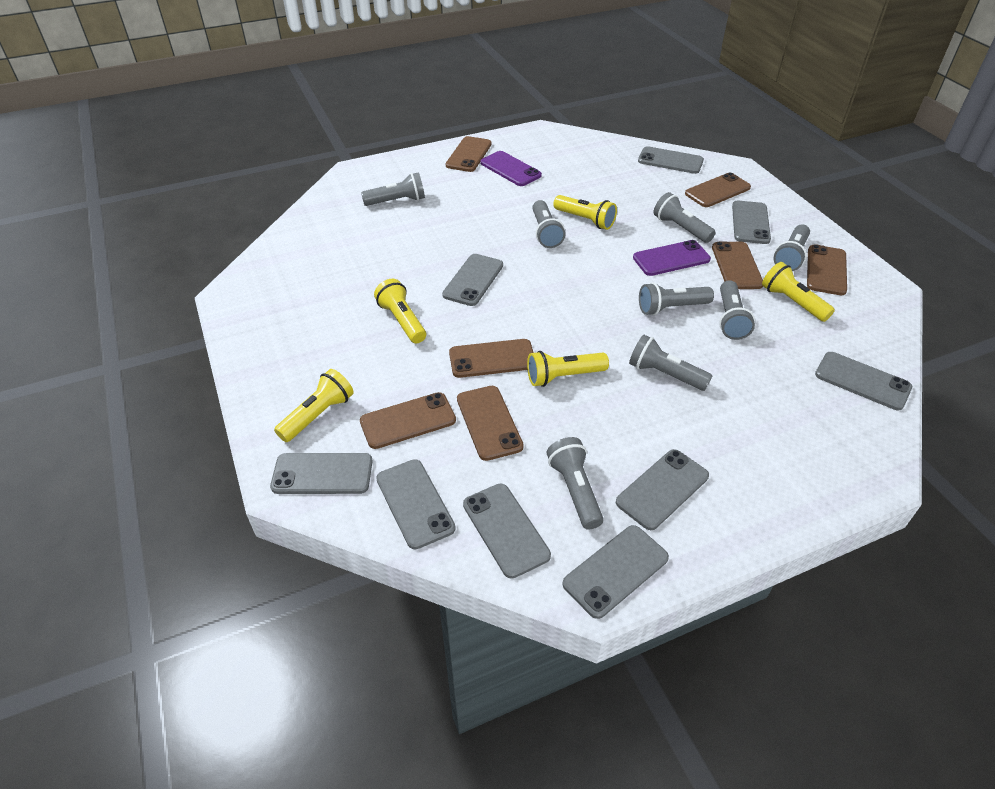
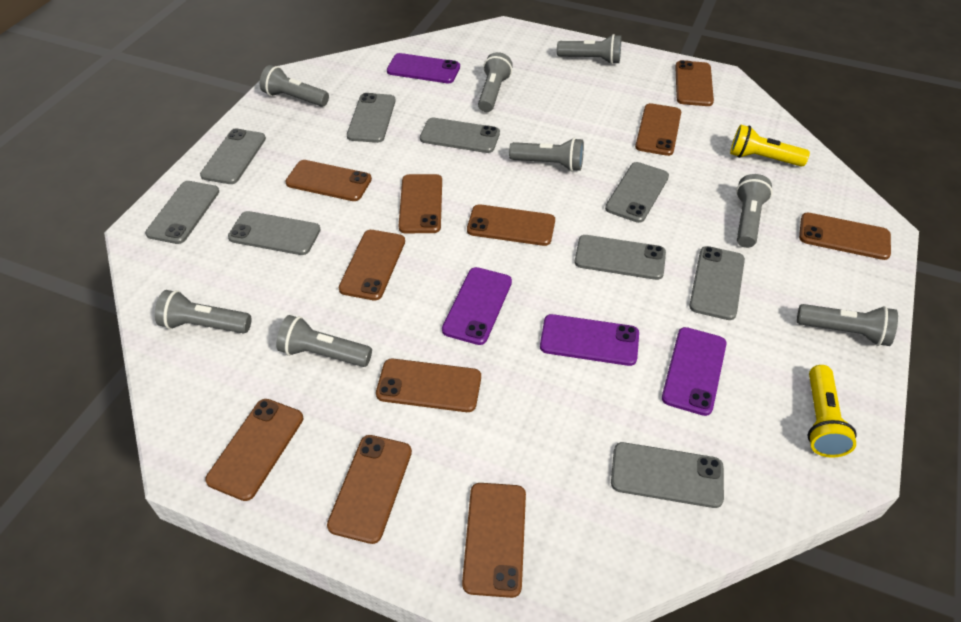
brown phone: 7 -> 11
purple phone: 2 -> 4
yellow flashlight: 5 -> 2

